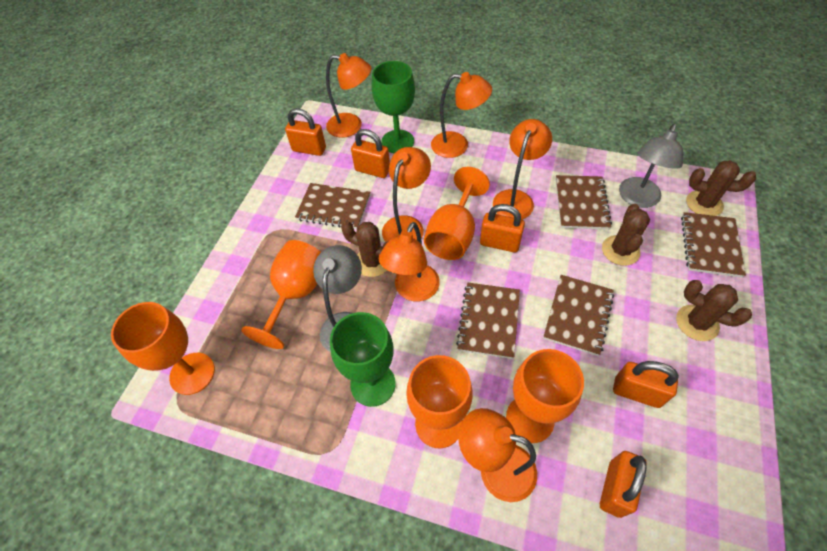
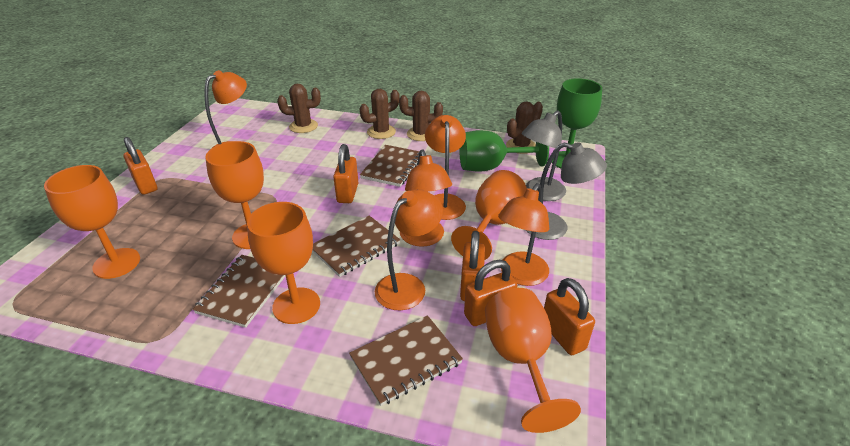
brown notebook: 5 -> 4
orange lamp: 6 -> 5

